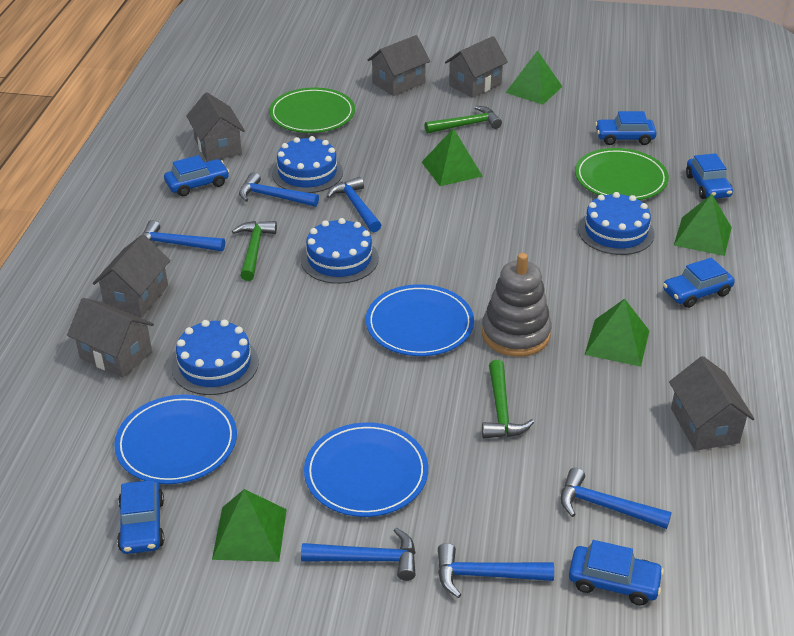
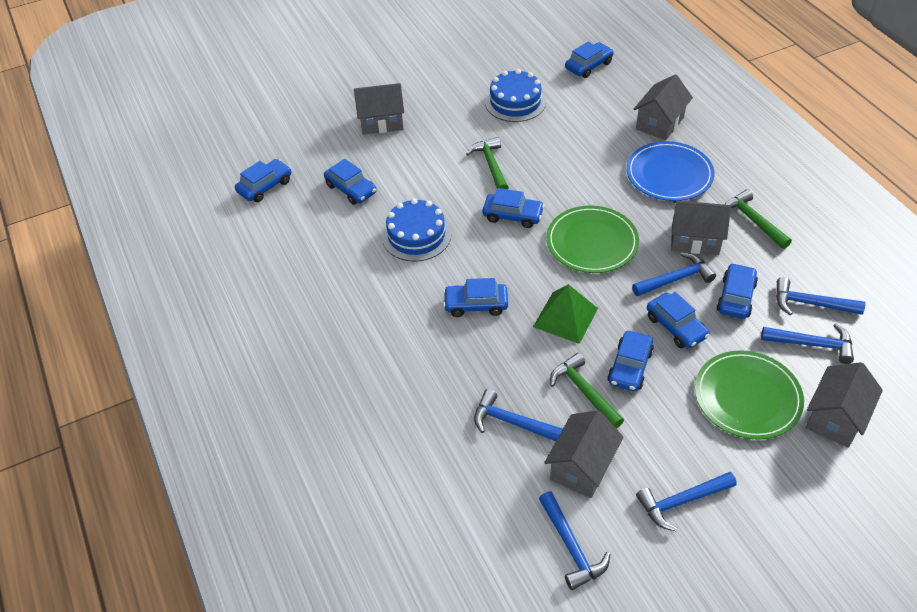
blue cake: 4 -> 2
blue car: 6 -> 8
blue plate: 3 -> 1
green pyramid: 5 -> 1
grey house: 6 -> 5
grey stacking toy: 1 -> 0

